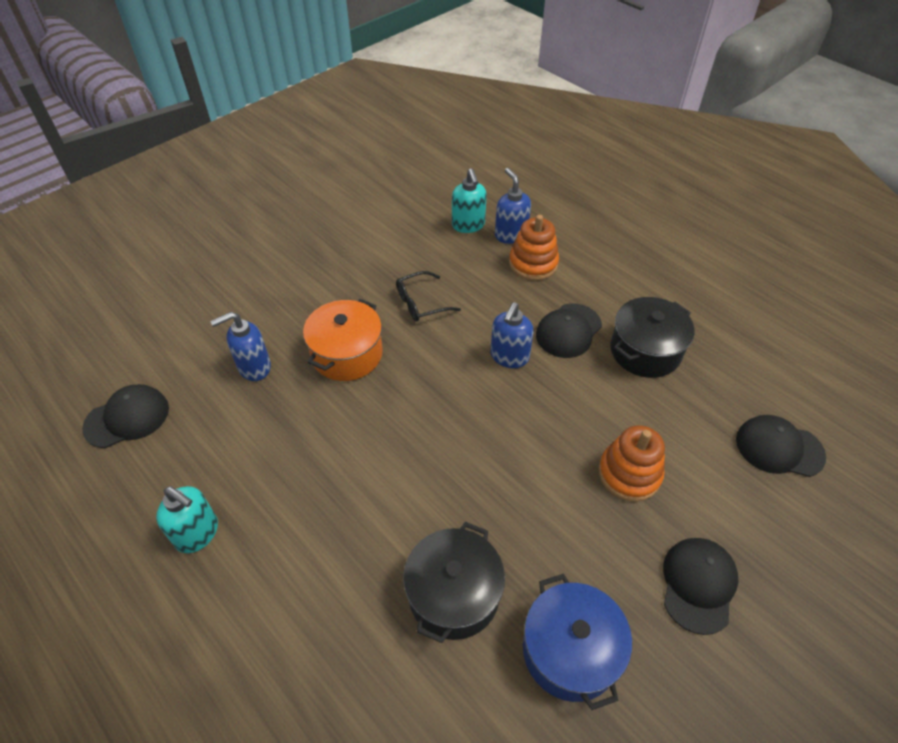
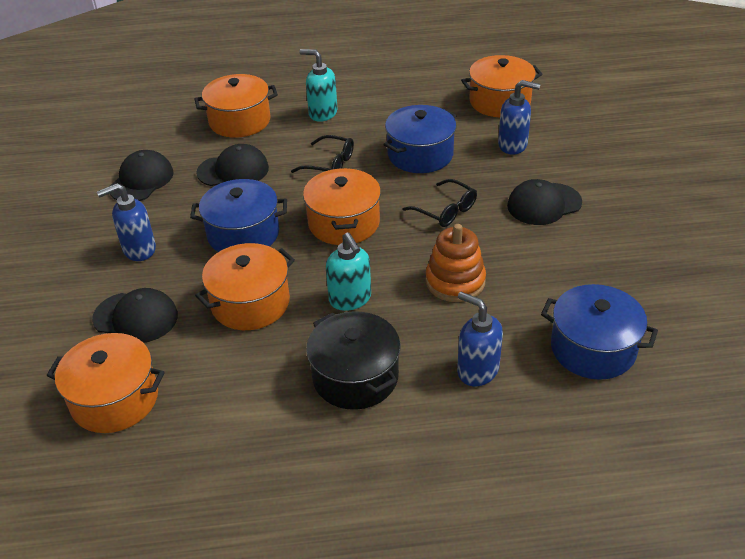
black glasses: 1 -> 2
black pot: 2 -> 1
blue pot: 1 -> 3
orange pot: 1 -> 5
orange stacking toy: 2 -> 1

